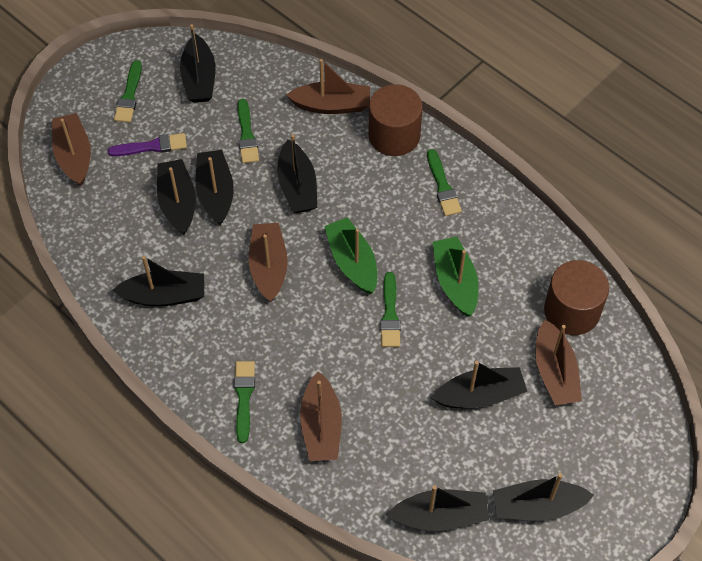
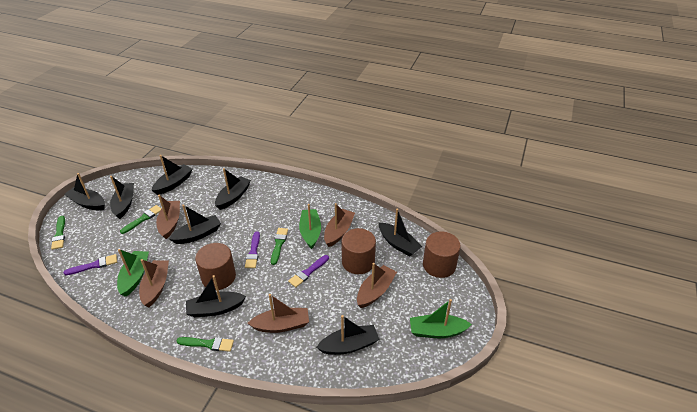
brown cylinder: 2 -> 3
green boat: 2 -> 3
green brush: 5 -> 4
purple brush: 1 -> 3

